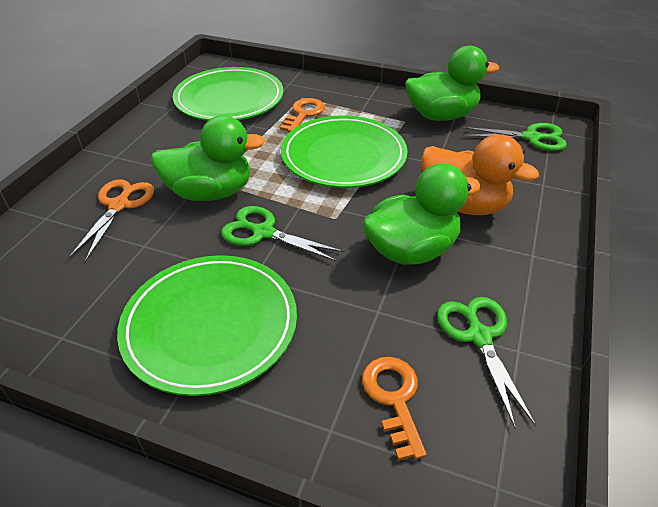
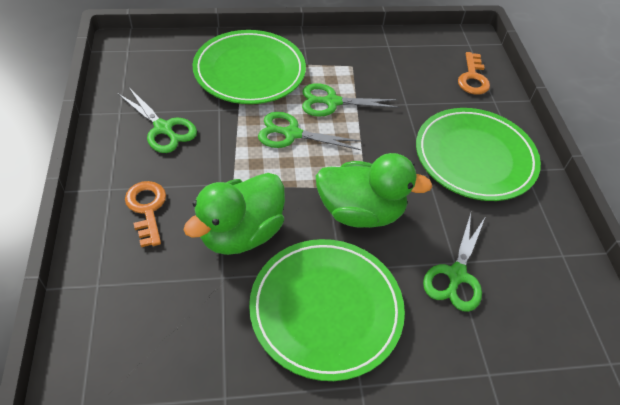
green duck: 3 -> 2
green scissors: 3 -> 4
orange duck: 1 -> 0
orange scissors: 1 -> 0

